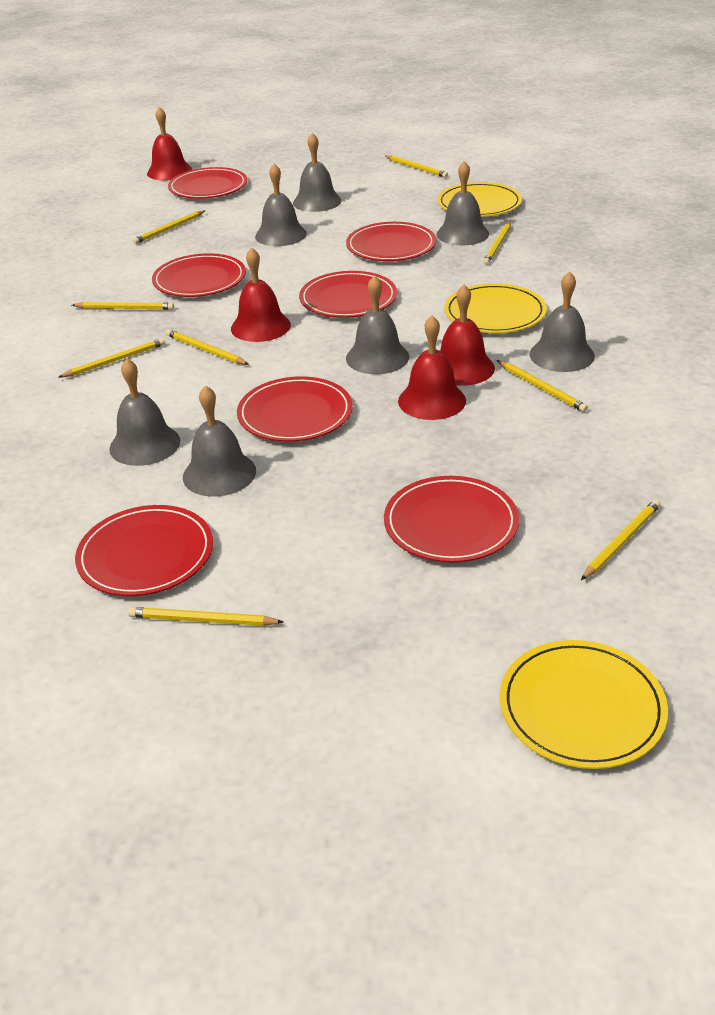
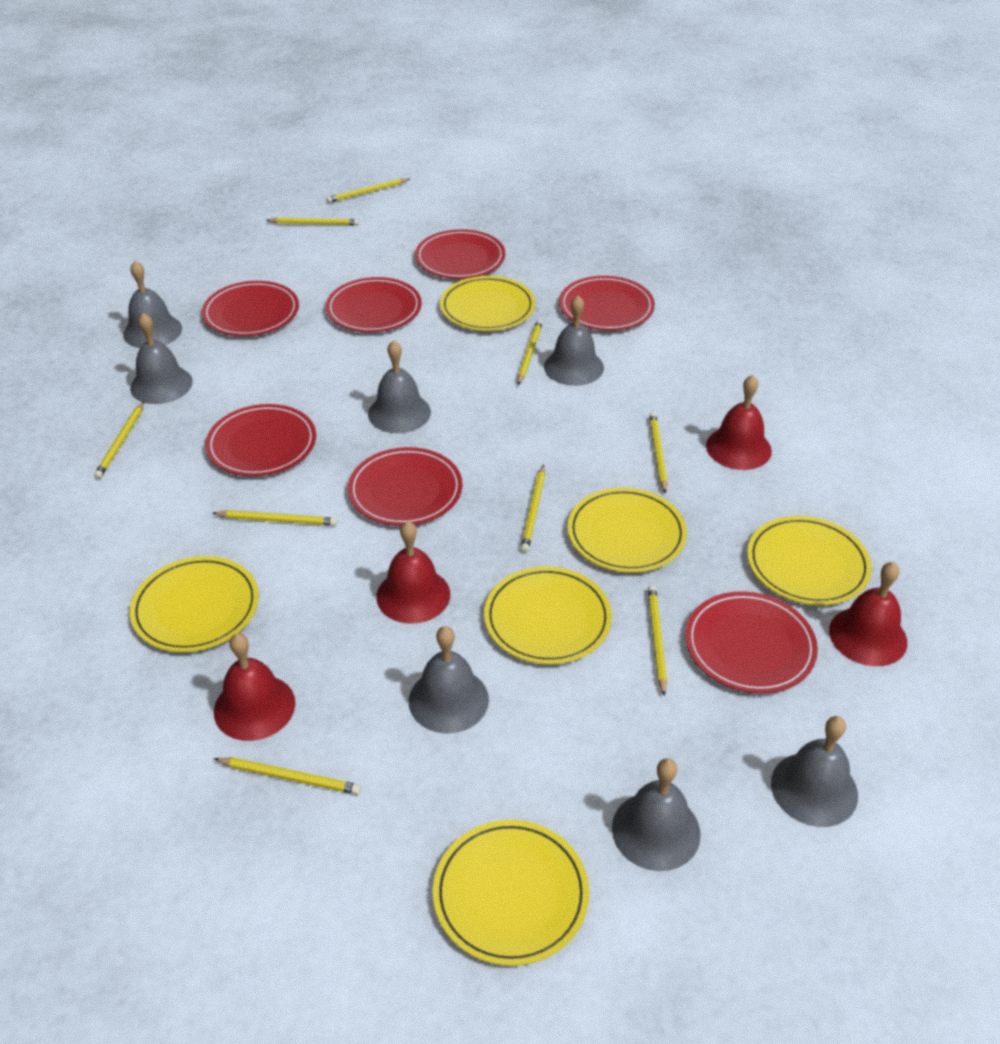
yellow plate: 3 -> 6

